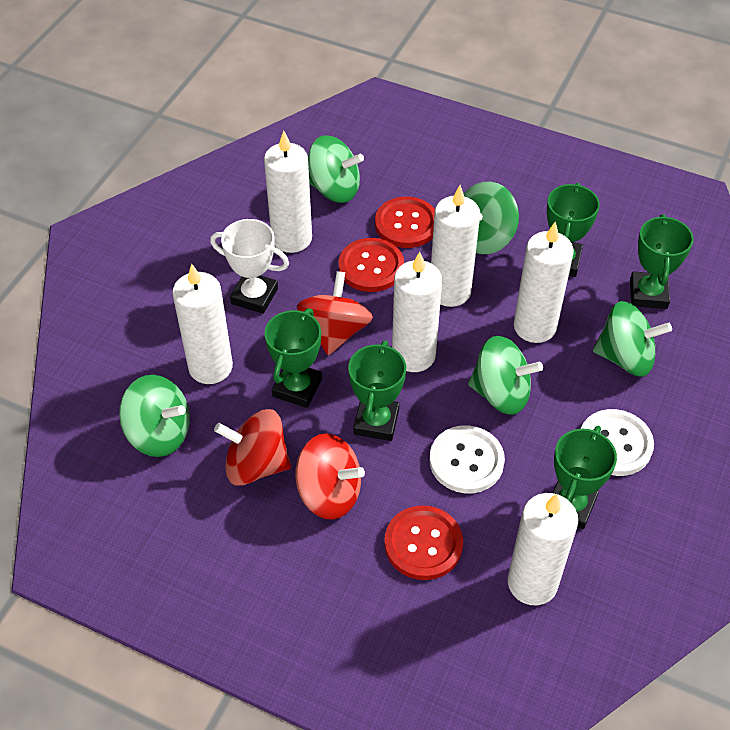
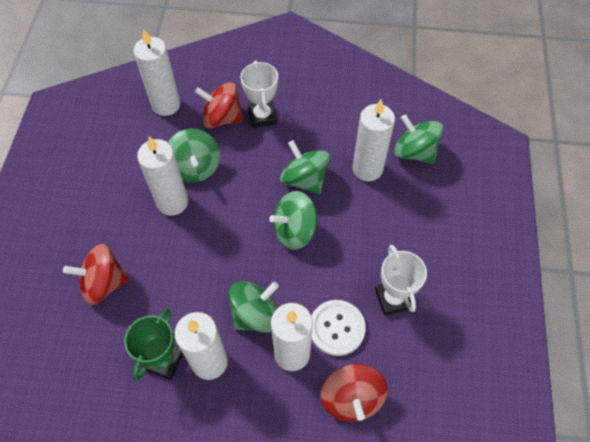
green trophy: 5 -> 1
red button: 3 -> 0
white button: 2 -> 1
white candle: 6 -> 5
white trophy: 1 -> 2

